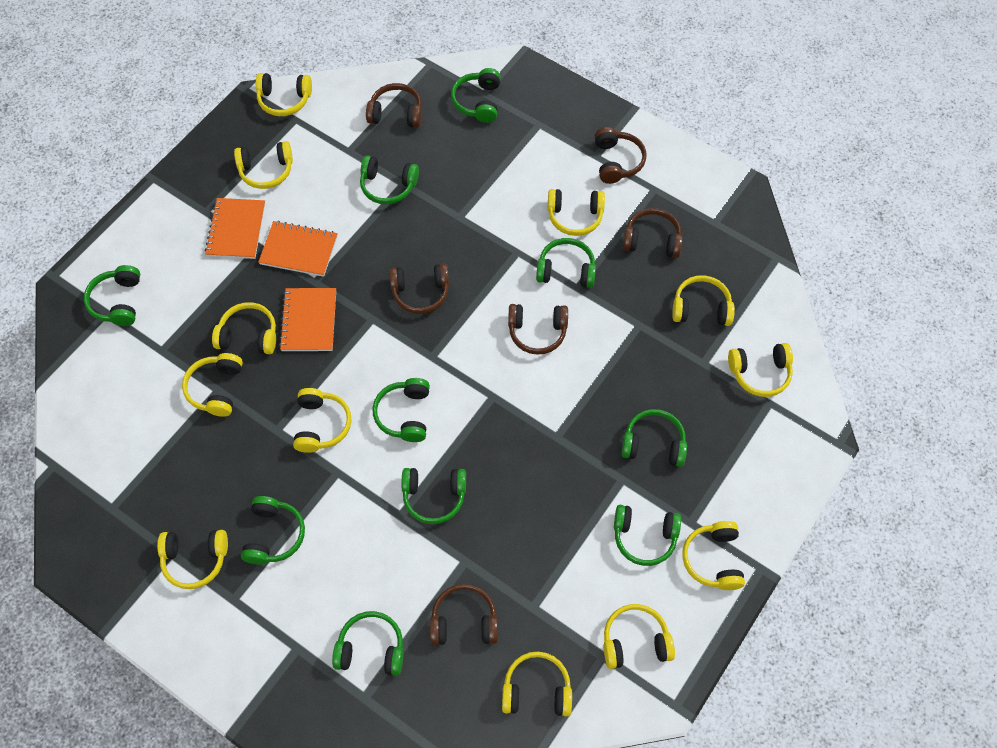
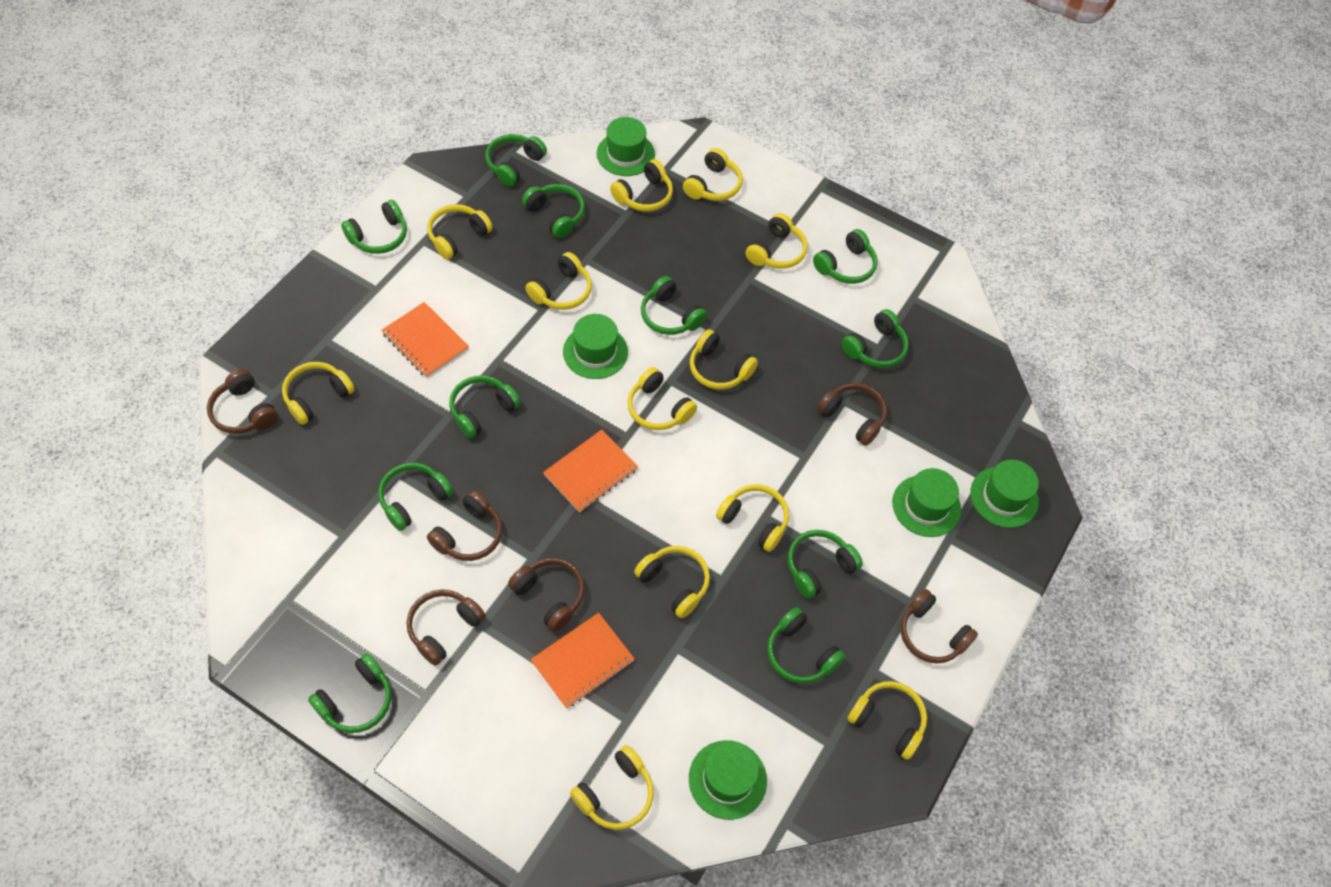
green hat: 0 -> 5
green headphones: 10 -> 11

